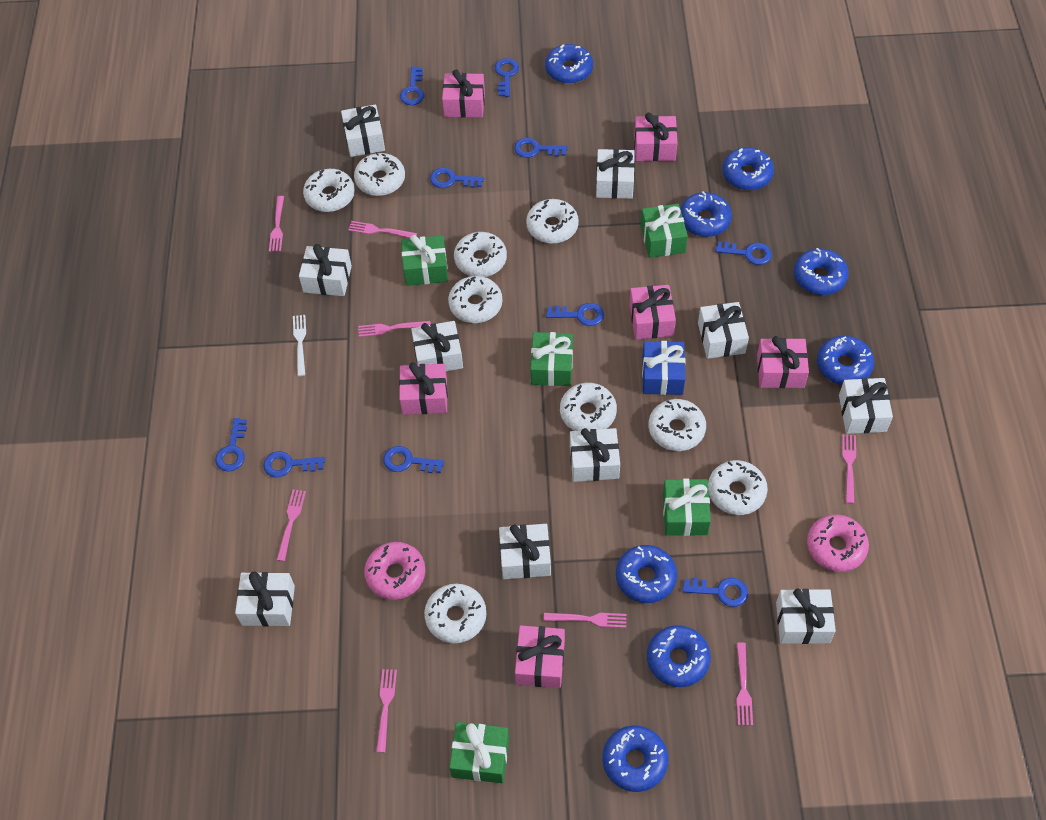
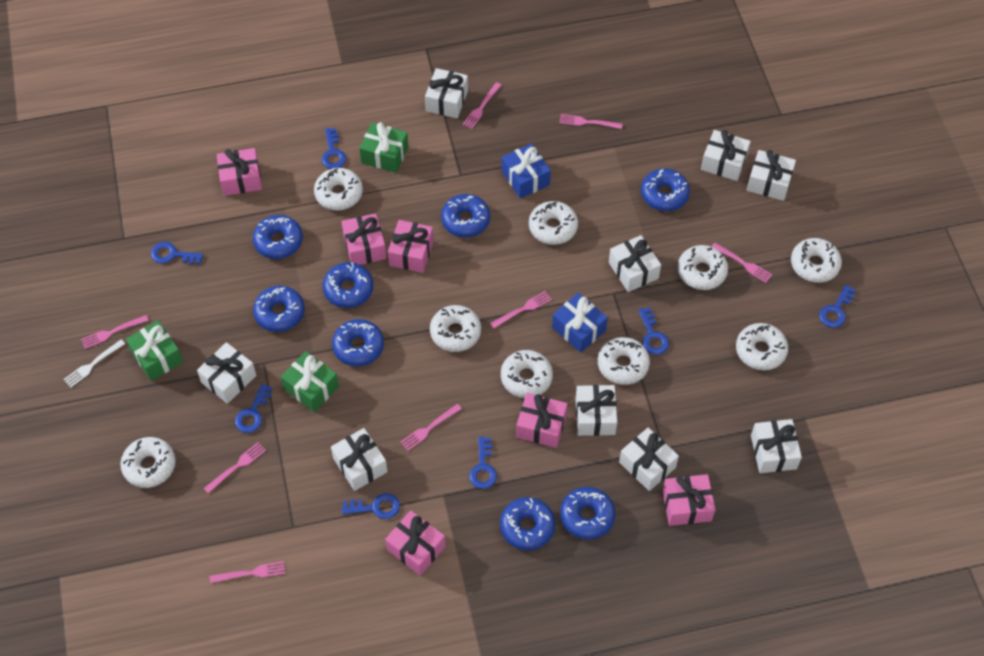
blue gift: 1 -> 2
blue key: 10 -> 7
green gift: 5 -> 3
pink donut: 2 -> 0
white gift: 10 -> 9

